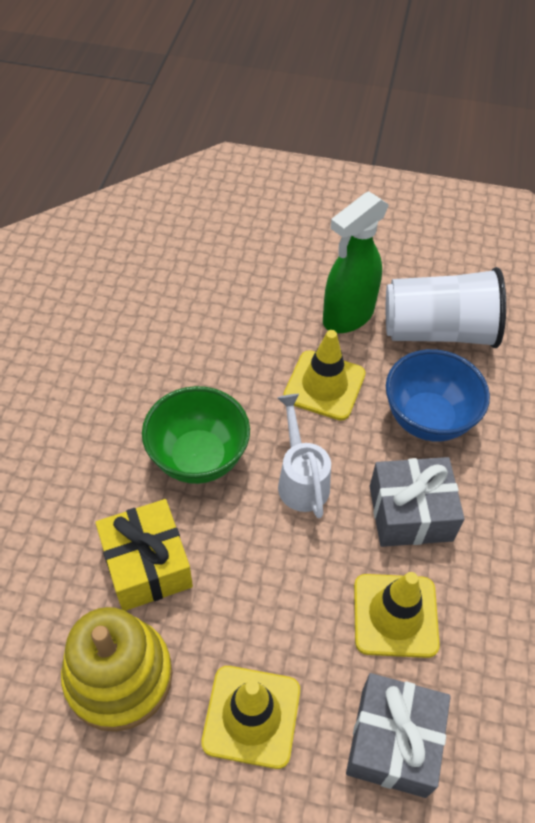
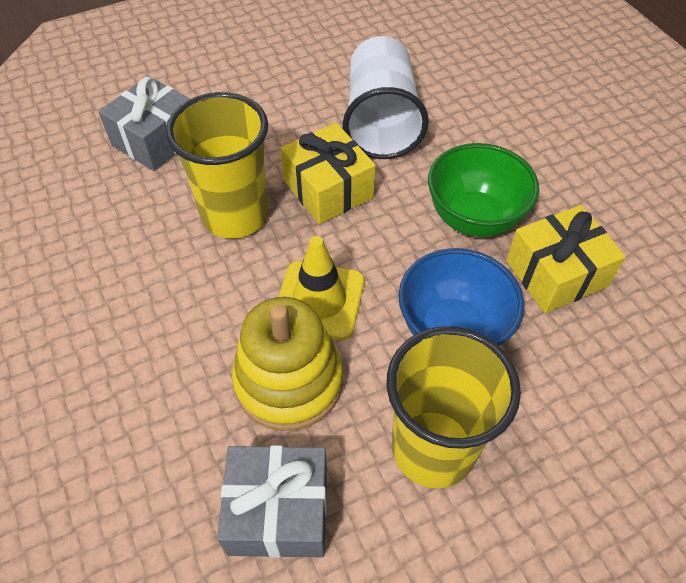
green spray bottle: 1 -> 0
white watering can: 1 -> 0
yellow cup: 0 -> 2
yellow gift: 1 -> 2
yellow traffic cone: 3 -> 1

